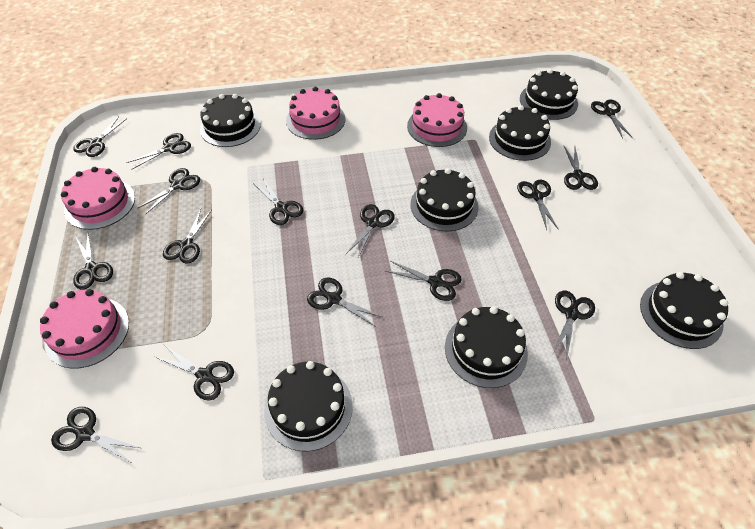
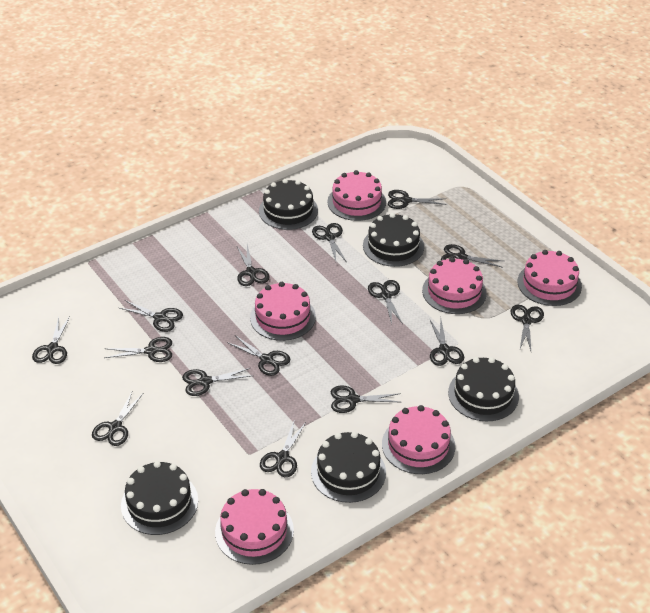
black cake: 7 -> 5
pink cake: 4 -> 6

